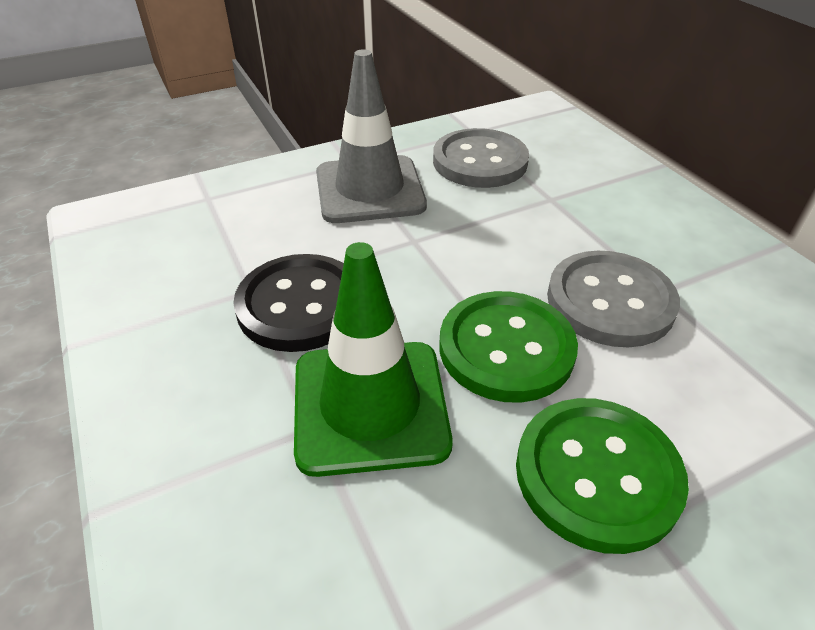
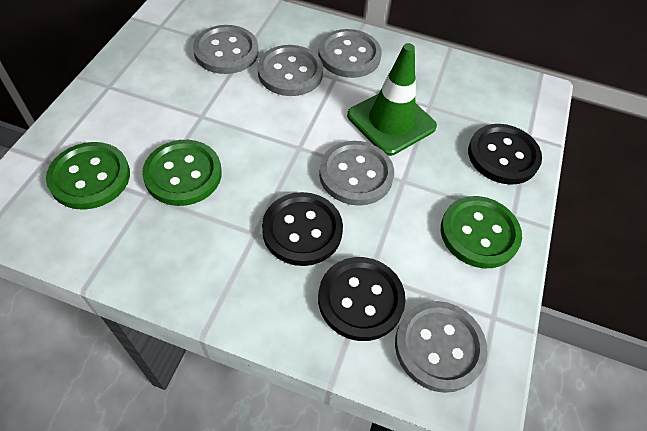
black button: 1 -> 3
green button: 2 -> 3
grey button: 2 -> 5
grey traffic cone: 1 -> 0

